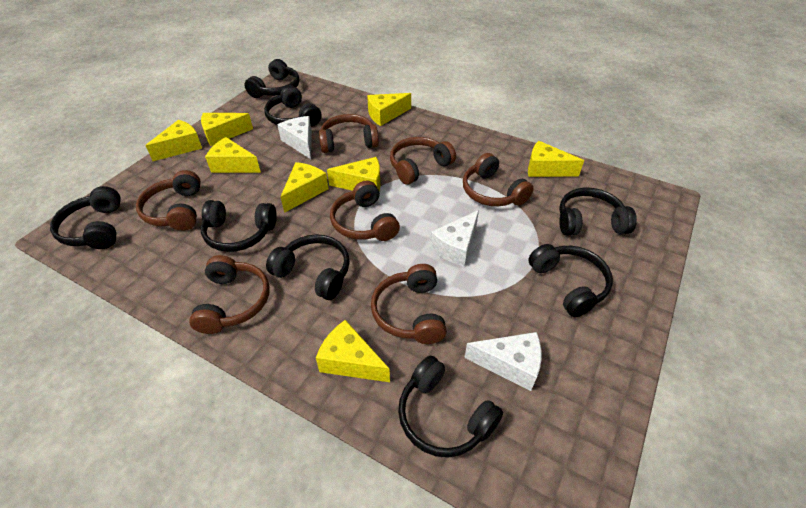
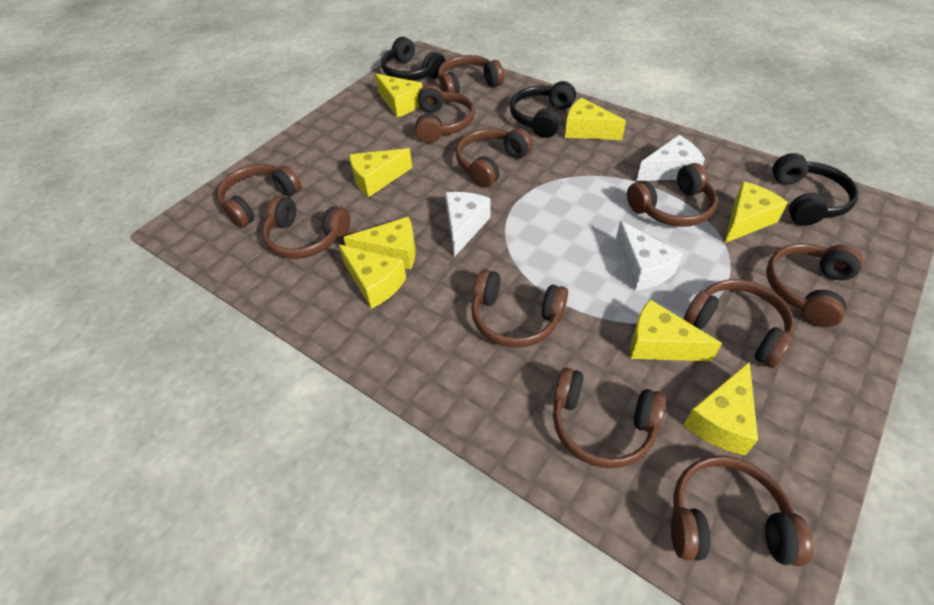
black headphones: 8 -> 3
brown headphones: 7 -> 11

